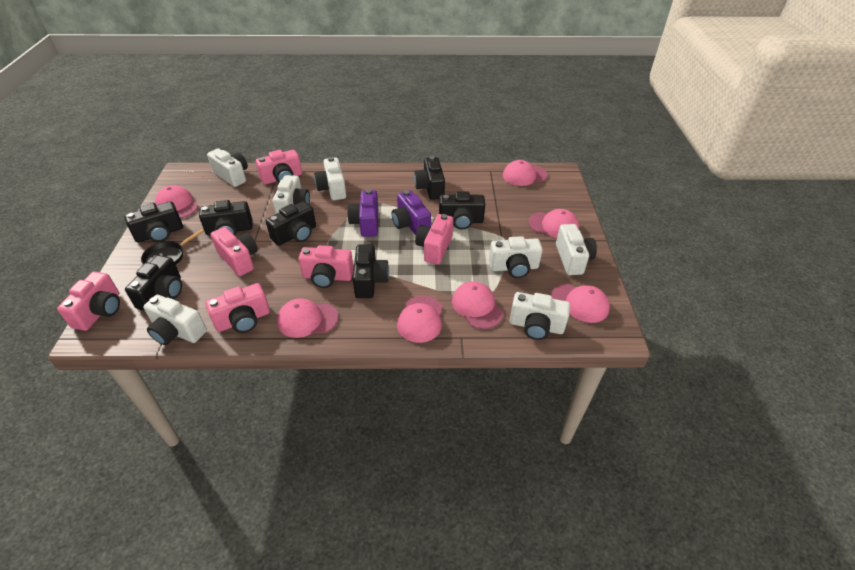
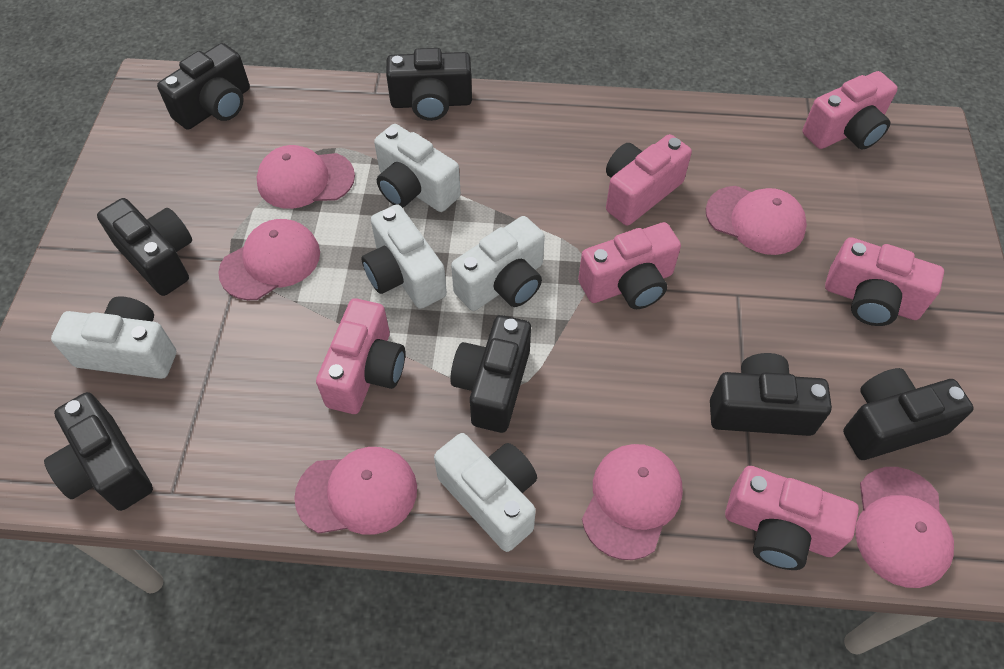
black pan: 1 -> 0
pink cap: 7 -> 6
purple camera: 2 -> 0
white camera: 7 -> 5

